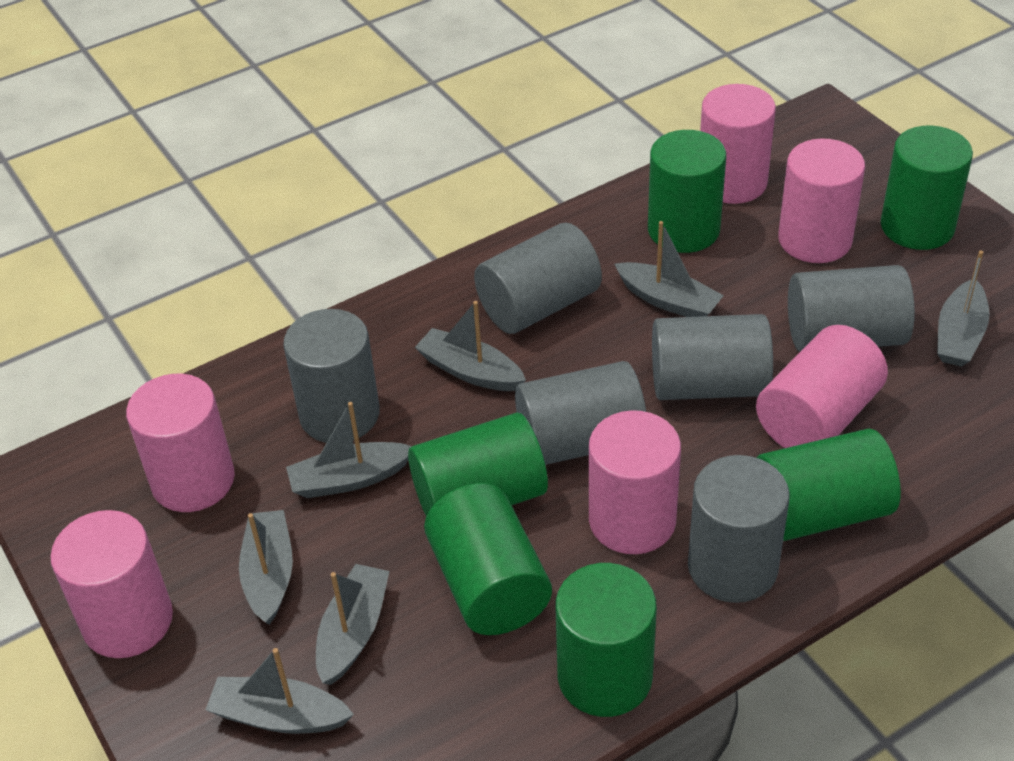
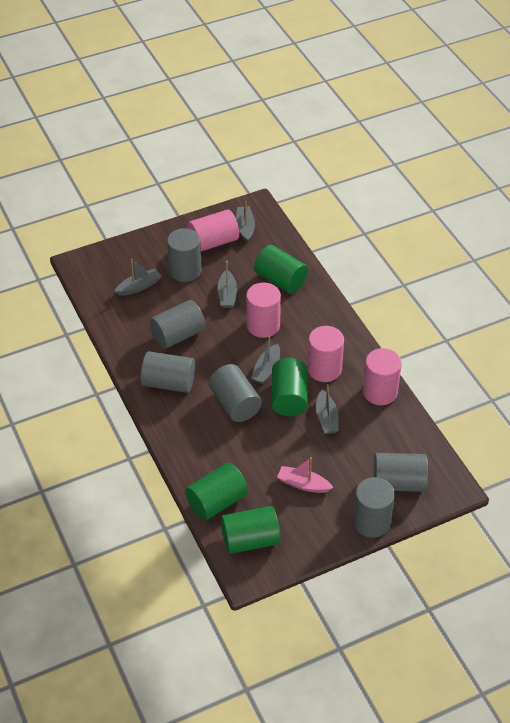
green cylinder: 6 -> 4
grey boat: 7 -> 5
pink boat: 0 -> 1
pink cylinder: 6 -> 4

